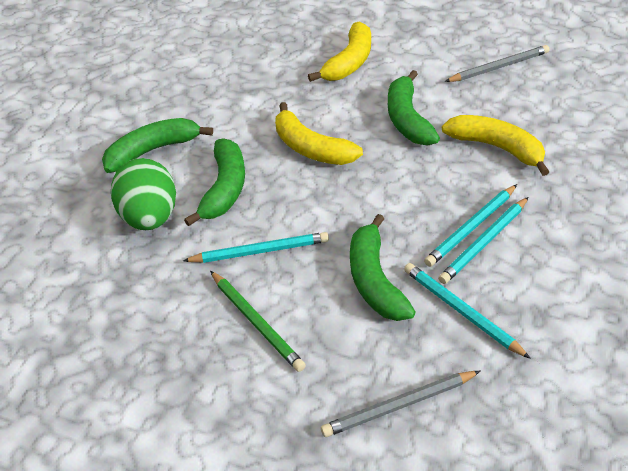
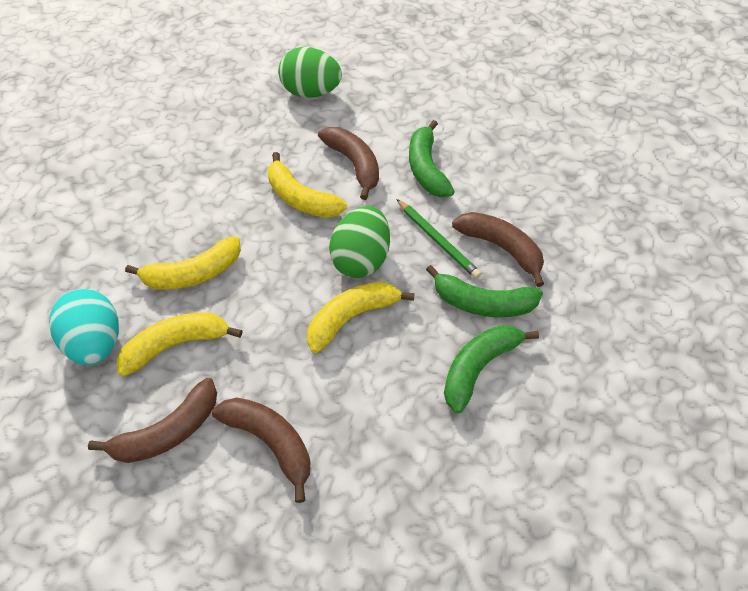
brown banana: 0 -> 4
green banana: 4 -> 3
green egg: 1 -> 2
grey pencil: 2 -> 0
turquoise egg: 0 -> 1
turquoise pencil: 4 -> 0
yellow banana: 3 -> 4

